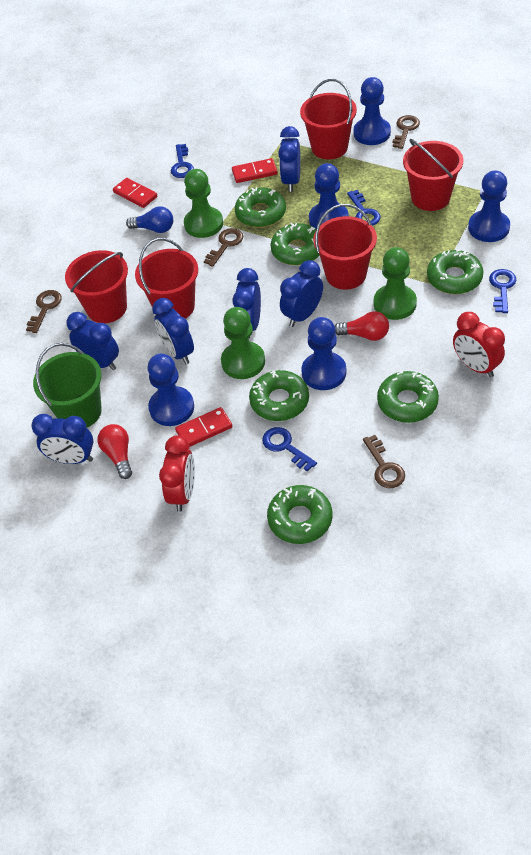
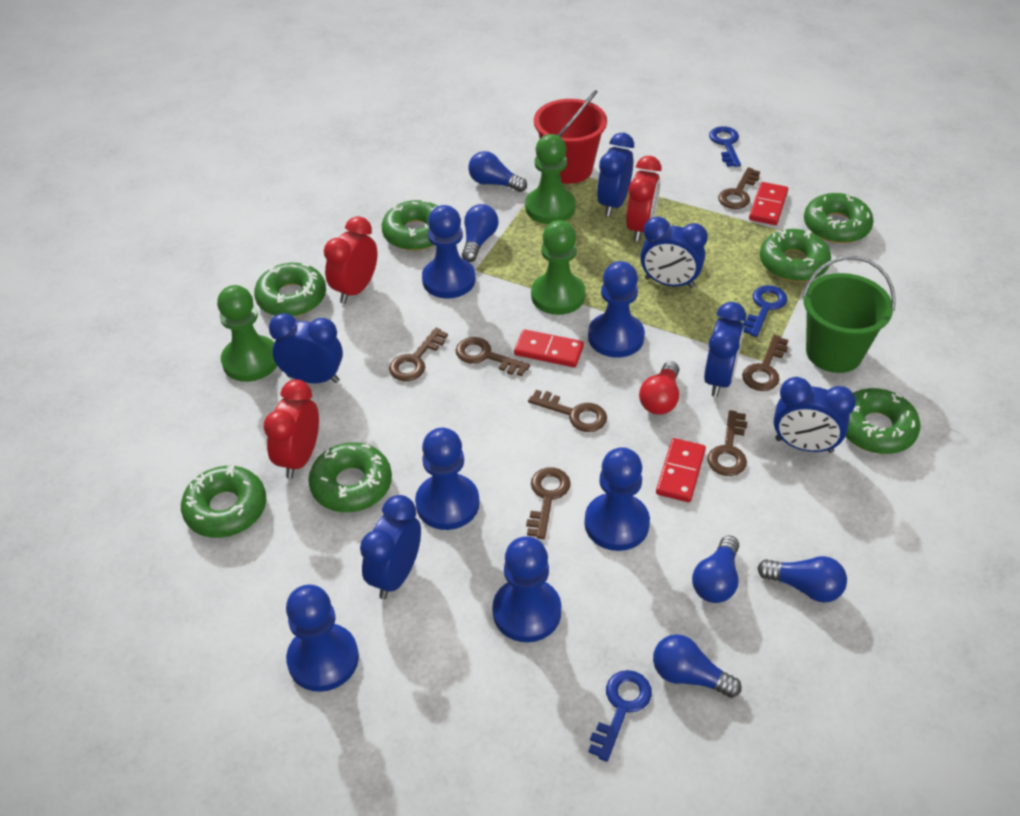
blue key: 4 -> 3
blue light bulb: 1 -> 5
blue pawn: 5 -> 6
brown key: 4 -> 7
green donut: 6 -> 7
red bucket: 5 -> 1
red clock: 2 -> 3
red light bulb: 2 -> 1

